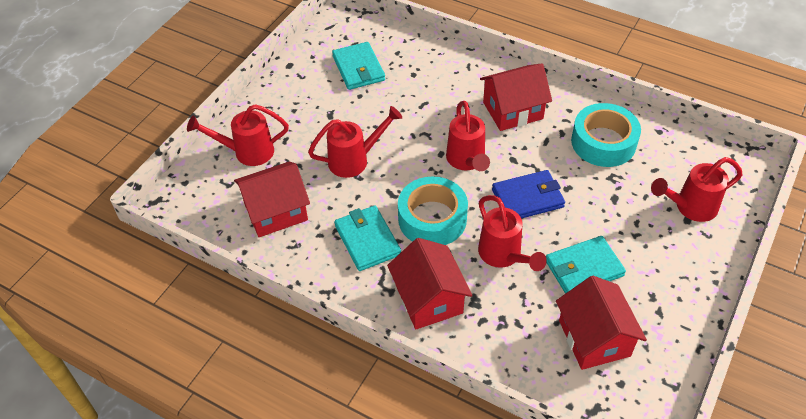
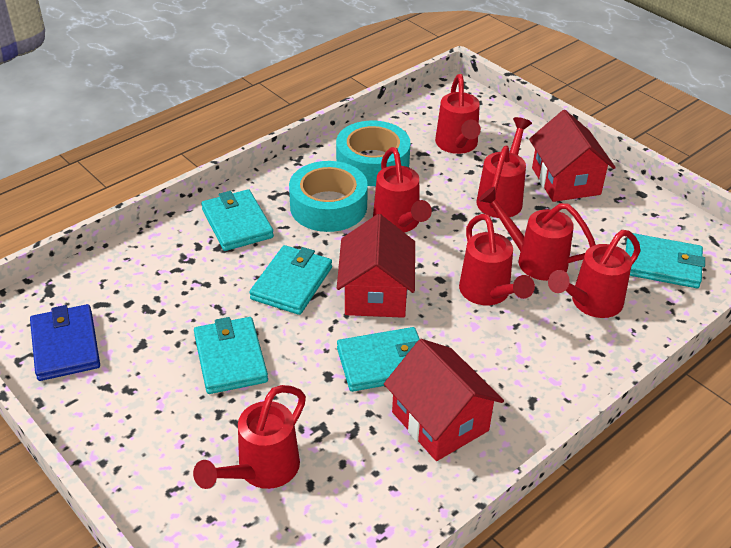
red house: 4 -> 3
red watering can: 5 -> 7
turquoise wallet: 3 -> 5

